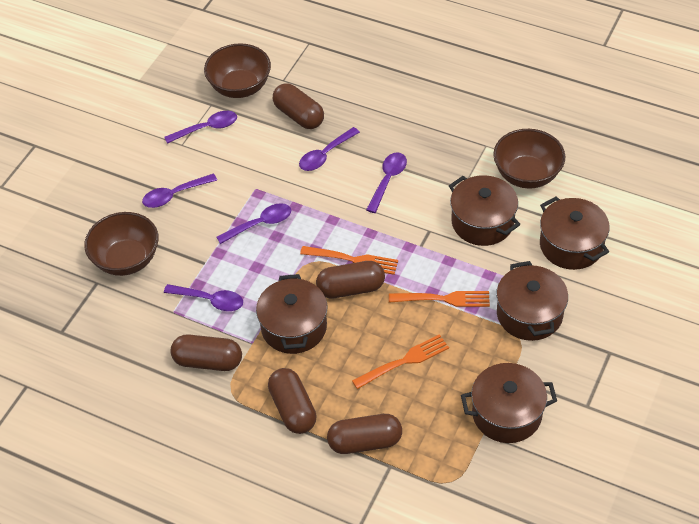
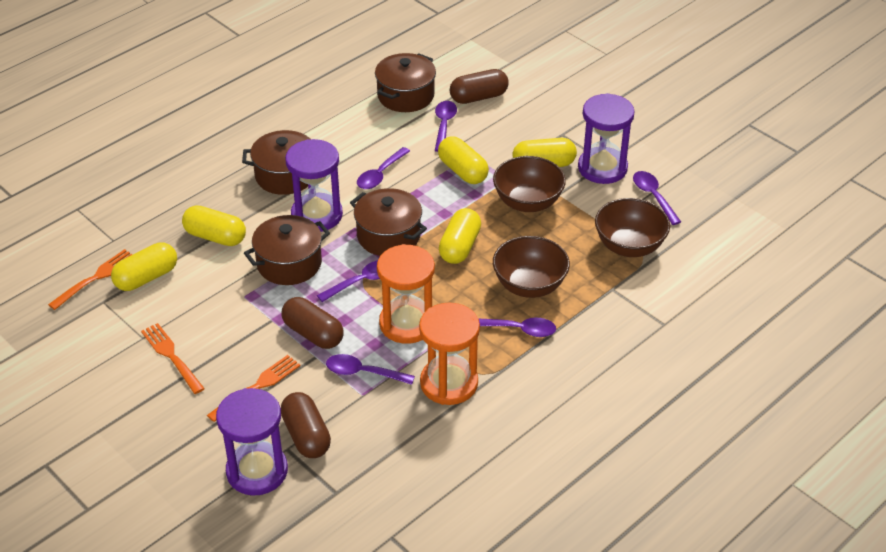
brown capsule: 5 -> 3
brown pot: 5 -> 4
orange hourglass: 0 -> 2
purple hourglass: 0 -> 3
yellow capsule: 0 -> 5

